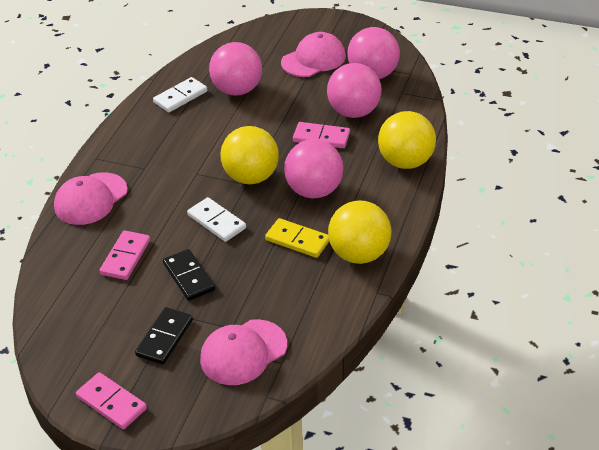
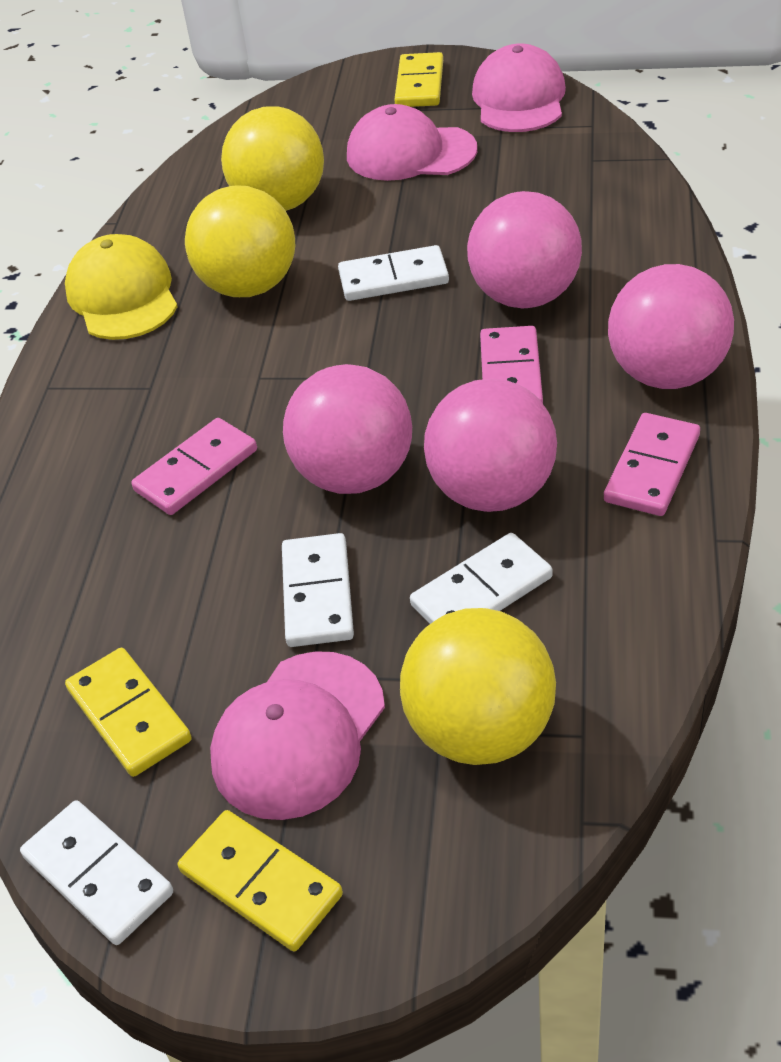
black domino: 2 -> 0
white domino: 2 -> 4
yellow cap: 0 -> 1
yellow domino: 1 -> 3

